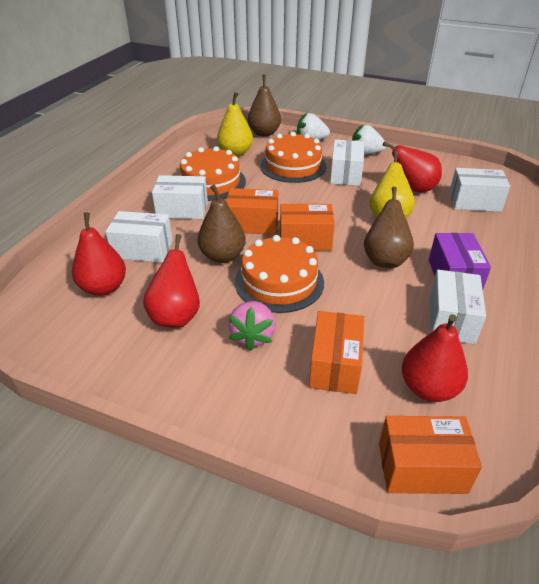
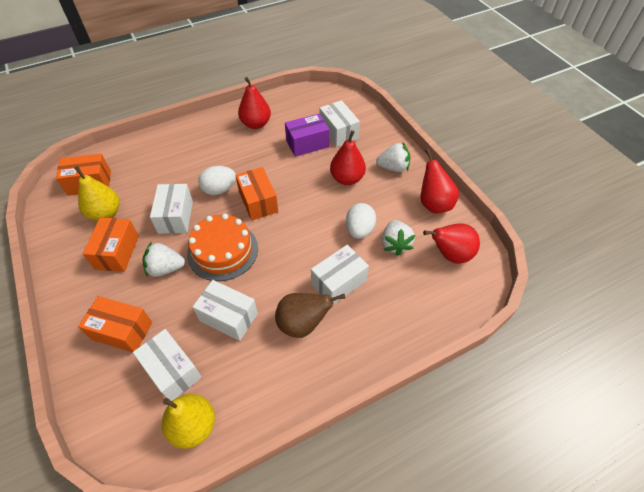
brown pear: 3 -> 1
orange cake: 3 -> 1
pink strawberry: 1 -> 0
white egg: 0 -> 2
white strawberry: 2 -> 3

